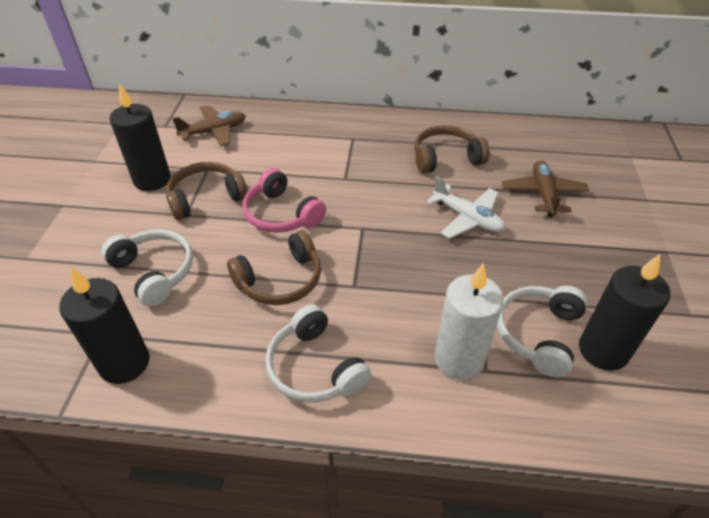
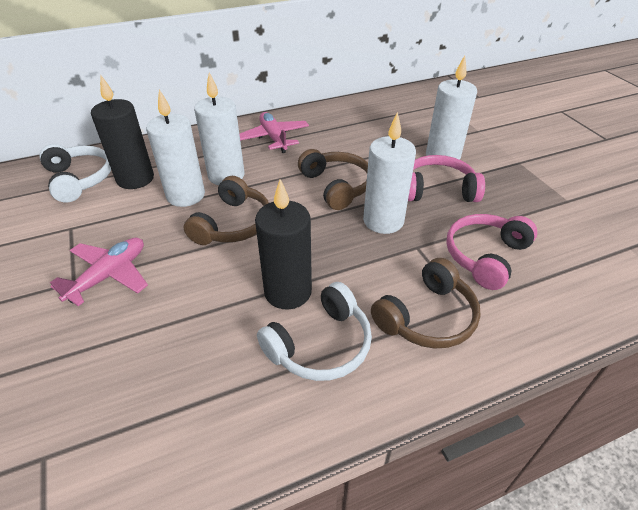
black candle: 3 -> 2
brown plane: 2 -> 0
pink headphones: 1 -> 2
pink plane: 0 -> 2
white candle: 1 -> 4
white headphones: 3 -> 2
white plane: 1 -> 0

